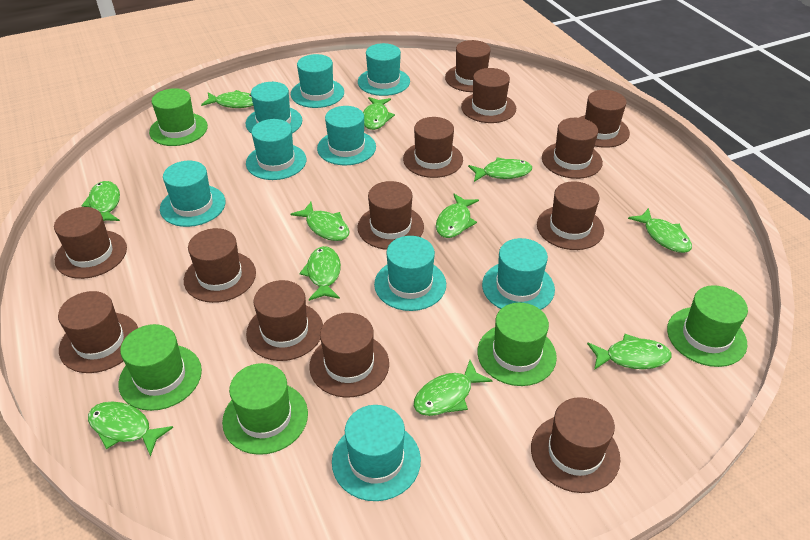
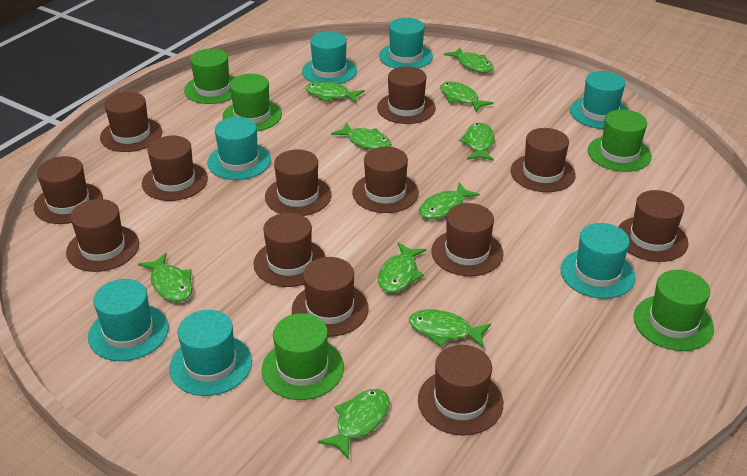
green fish: 11 -> 10
turquoise hat: 9 -> 7

